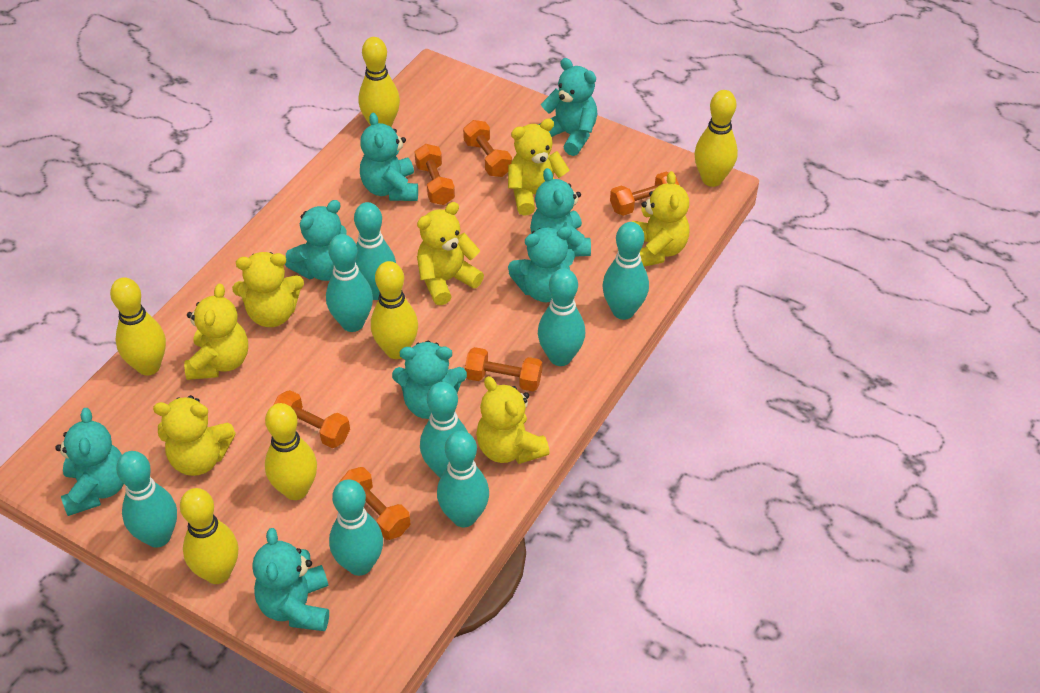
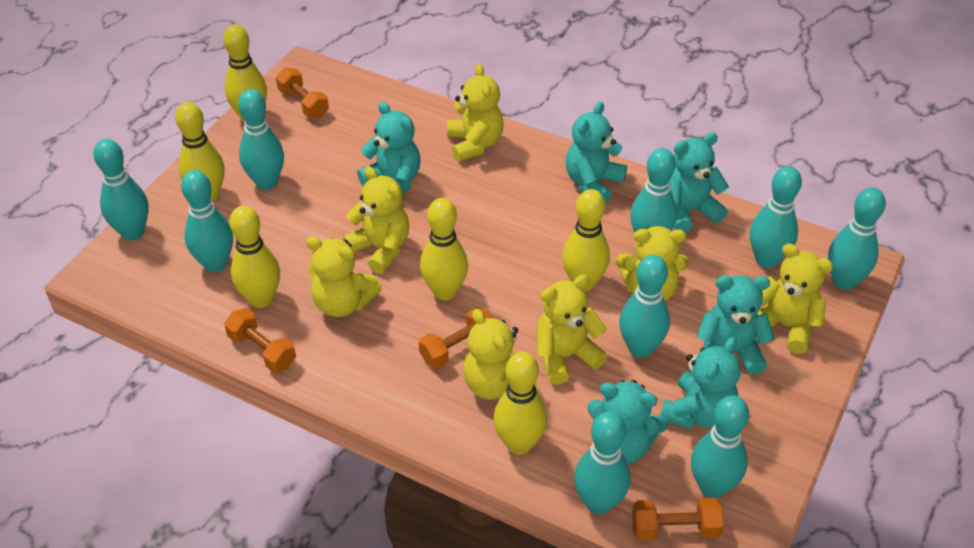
orange dumbbell: 6 -> 4
turquoise bowling pin: 8 -> 9
turquoise teddy bear: 8 -> 6

